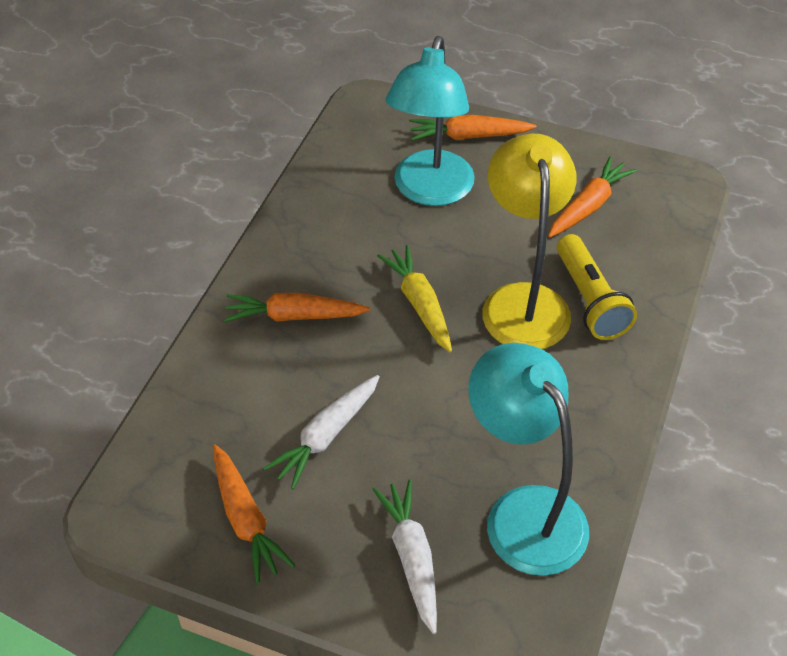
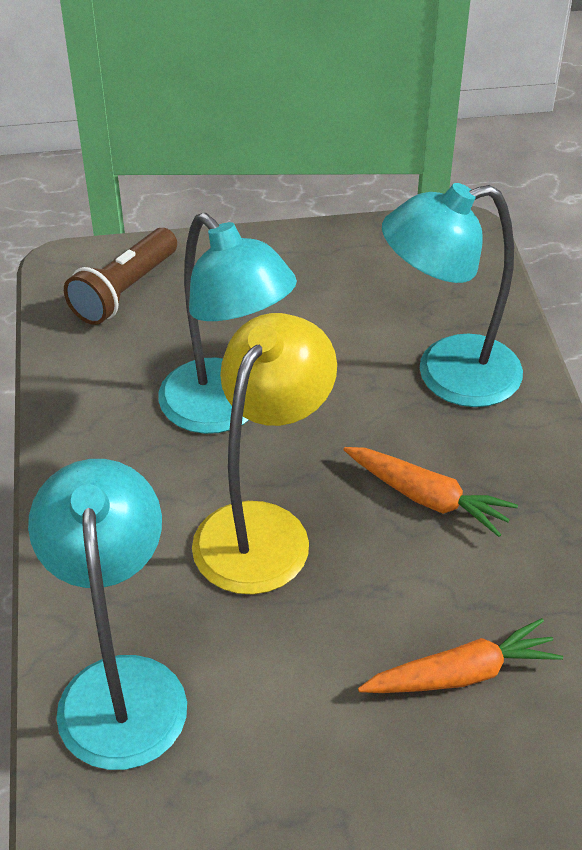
brown flashlight: 0 -> 1
orange carrot: 4 -> 2
turquoise lamp: 2 -> 3
white carrot: 2 -> 0
yellow carrot: 1 -> 0
yellow flashlight: 1 -> 0

